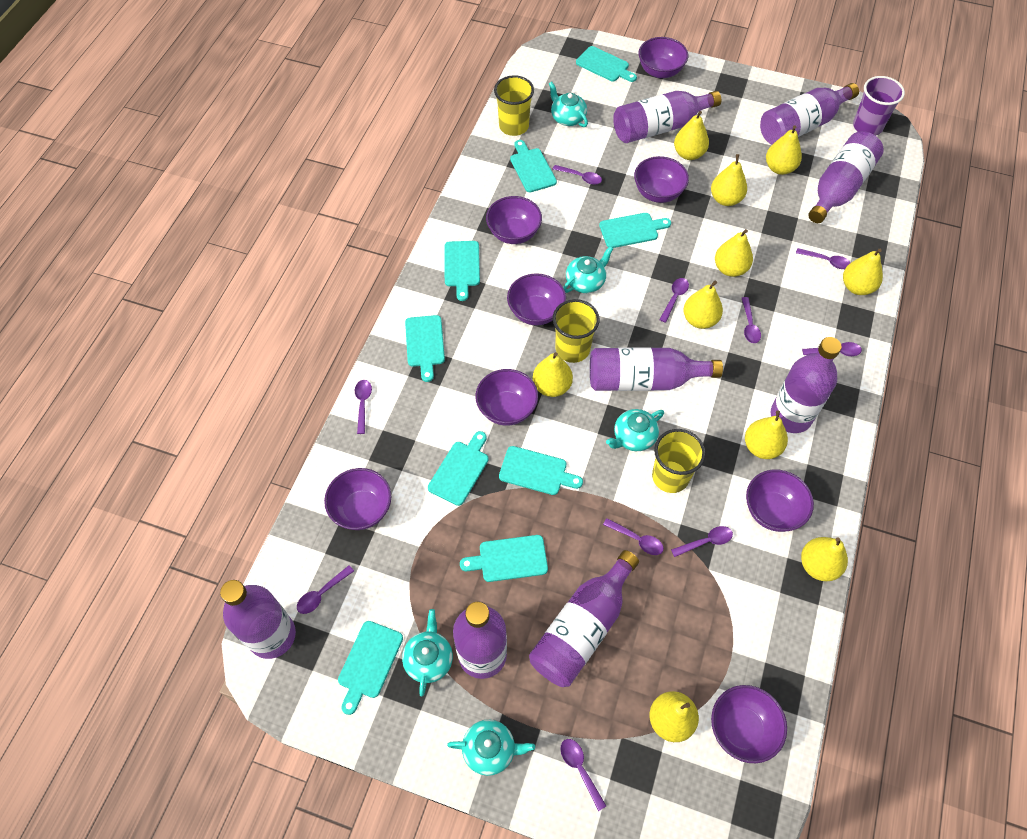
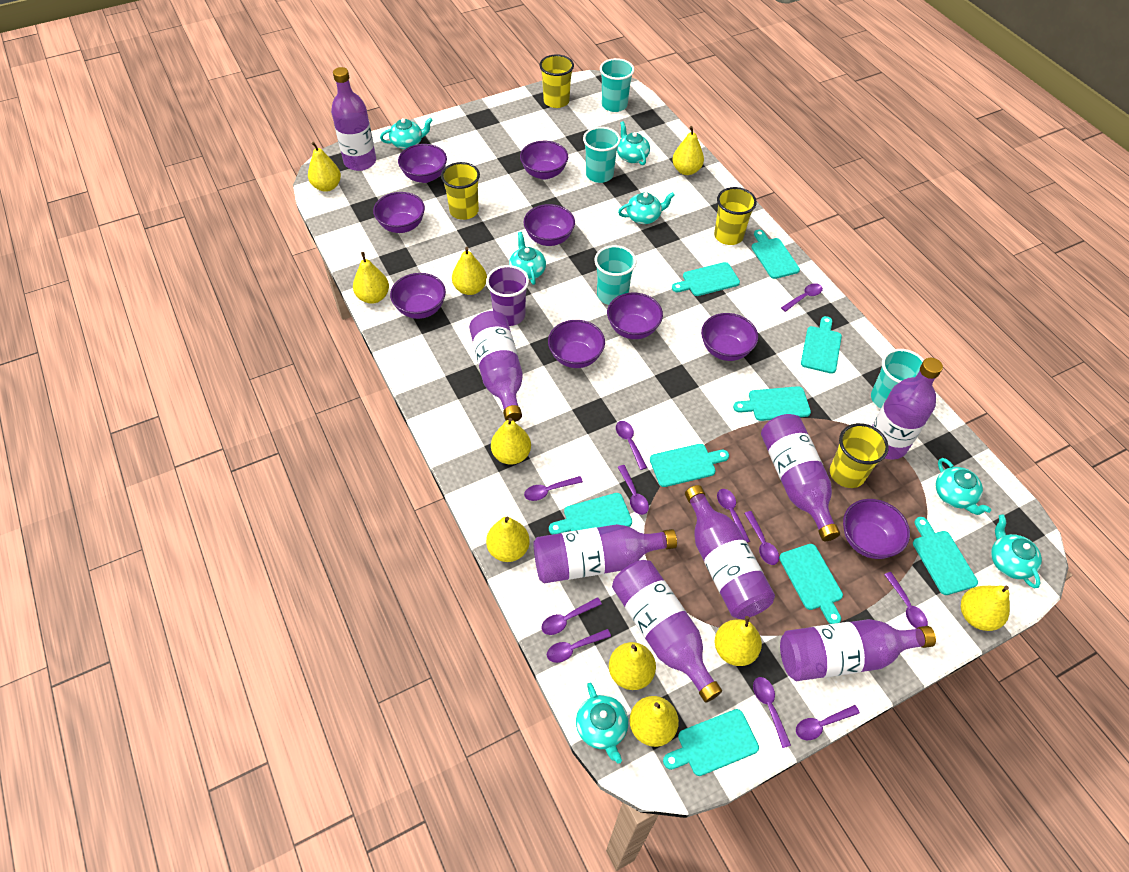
purple bowl: 8 -> 9
purple spoon: 10 -> 11
turquoise cup: 0 -> 4
turquoise teapot: 5 -> 7
yellow cup: 3 -> 4

